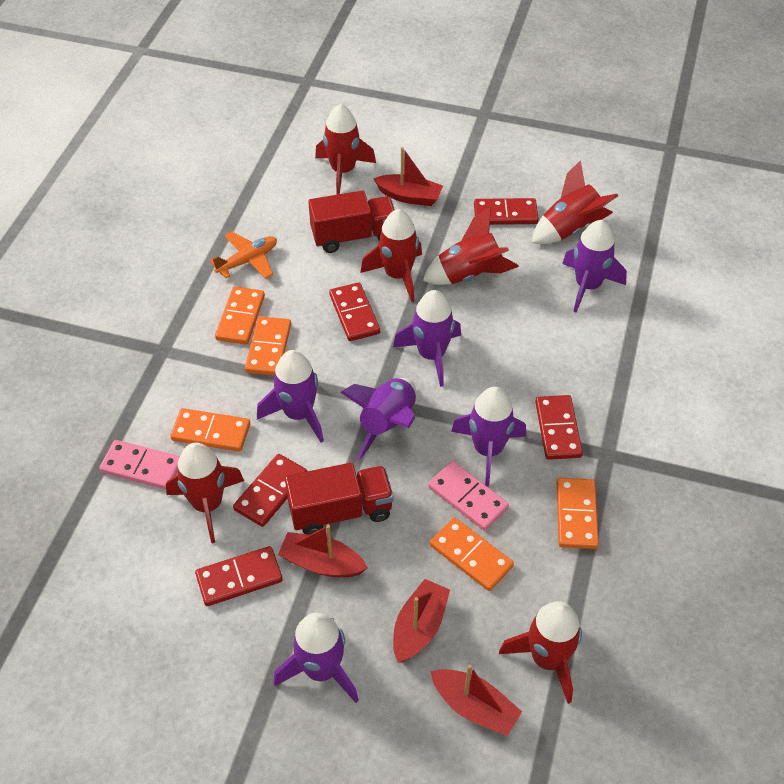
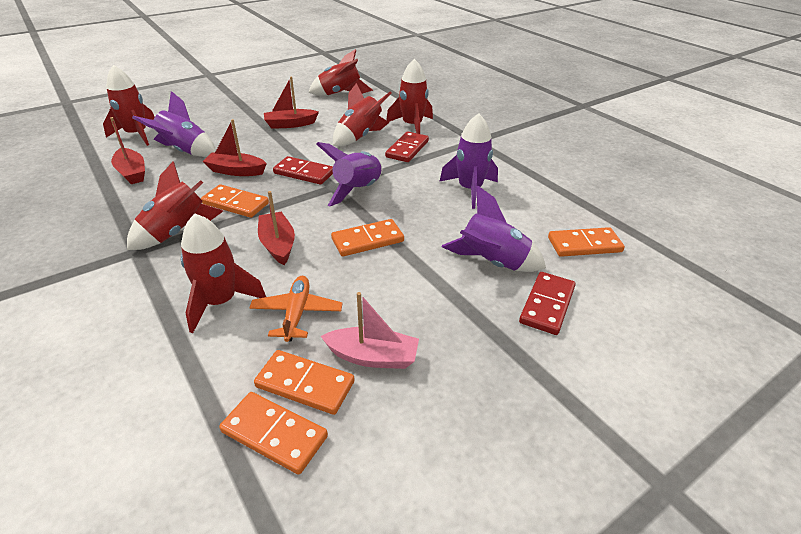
pink boat: 0 -> 1
pink domino: 2 -> 0
purple rocket: 6 -> 4
red domino: 5 -> 3
red truck: 2 -> 0

